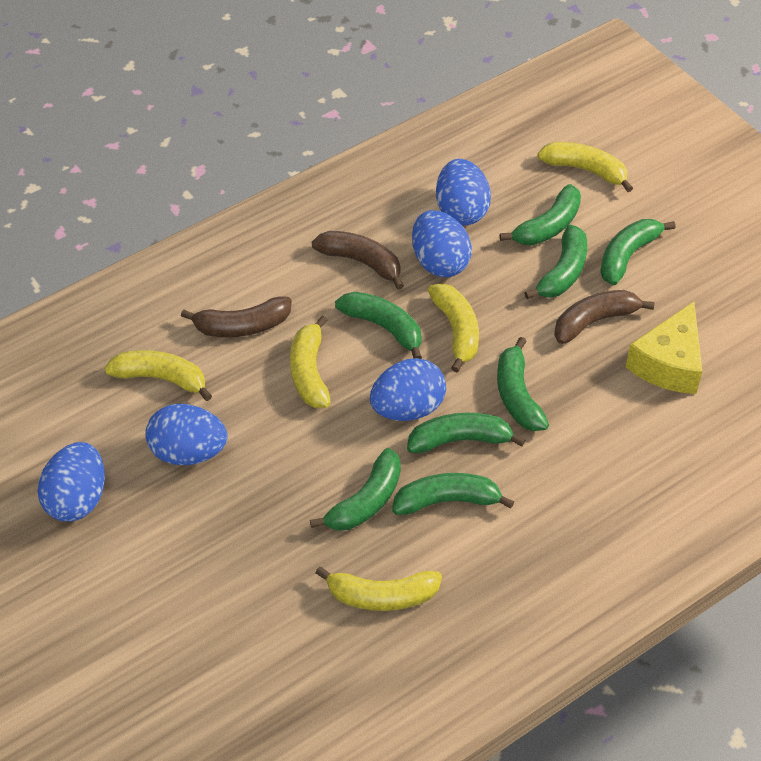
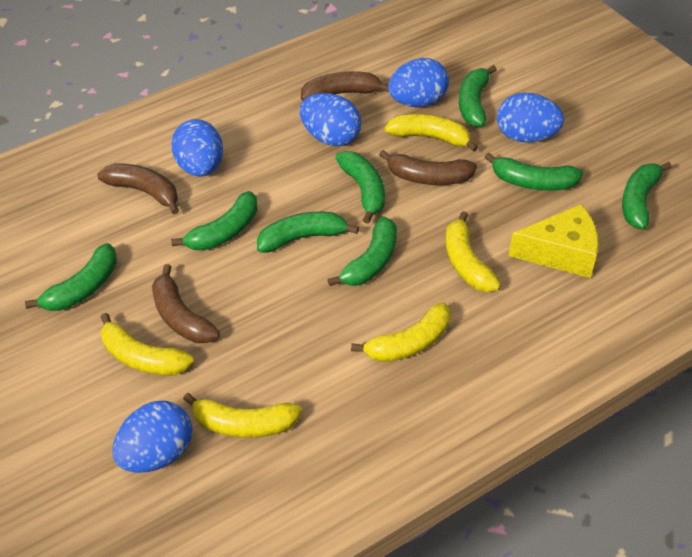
brown banana: 3 -> 4

